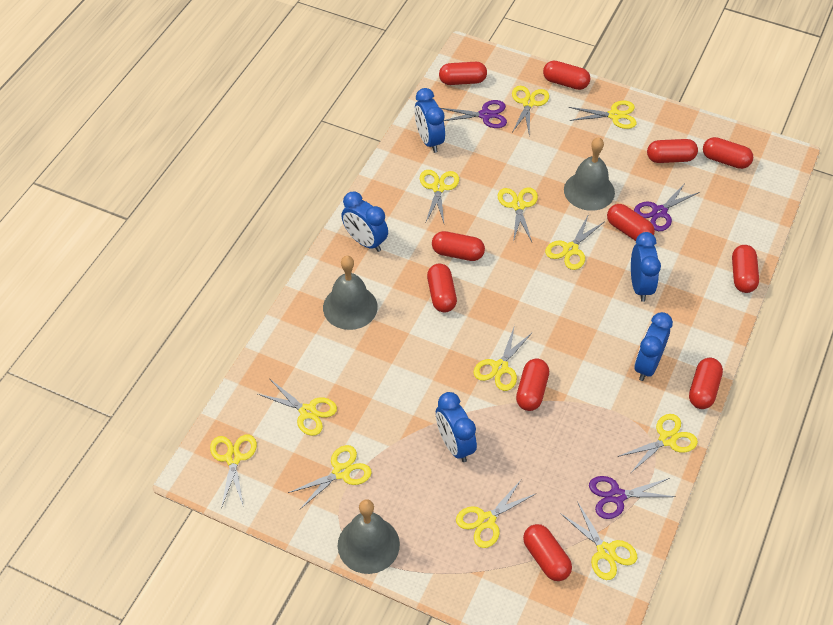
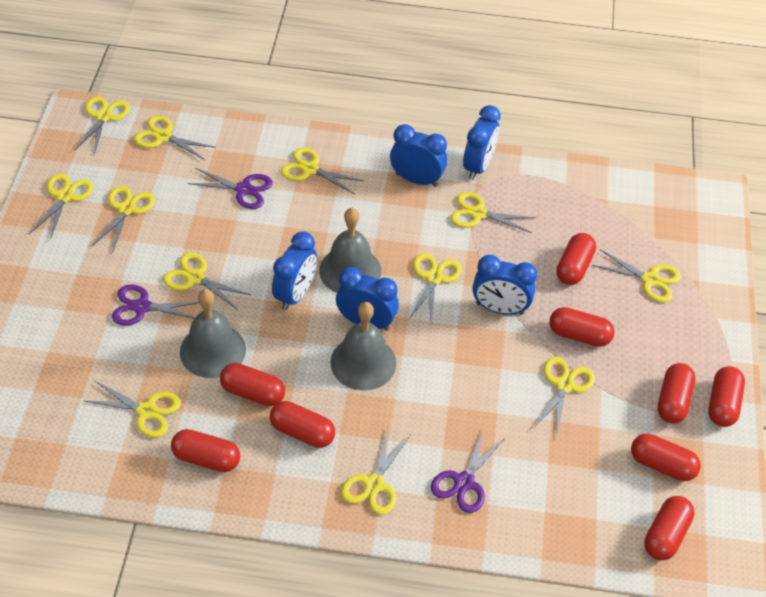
red capsule: 11 -> 9

